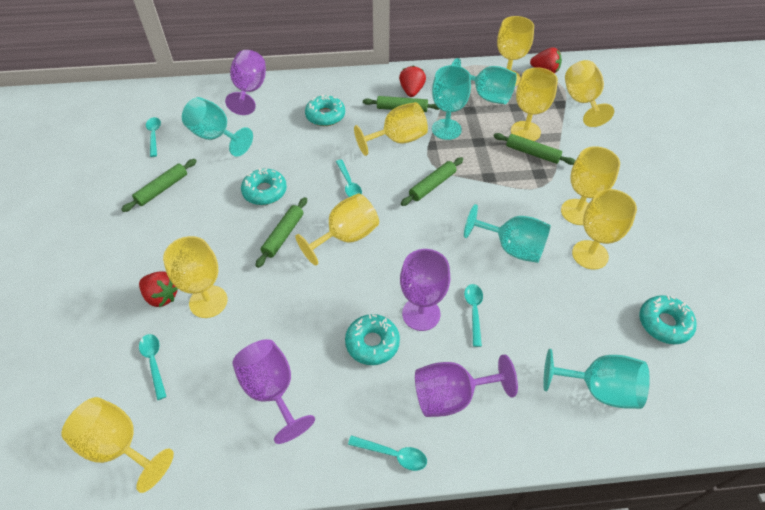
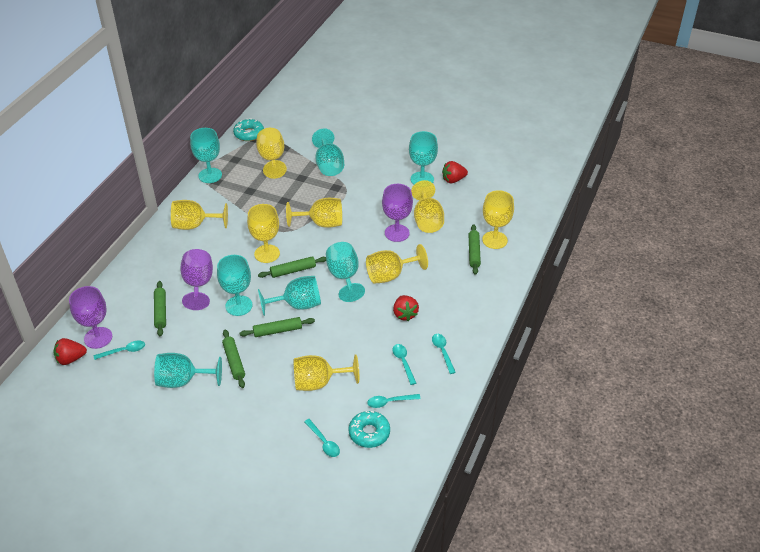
purple goblet: 4 -> 3
turquoise donut: 4 -> 2
turquoise goblet: 5 -> 7
yellow goblet: 9 -> 8

